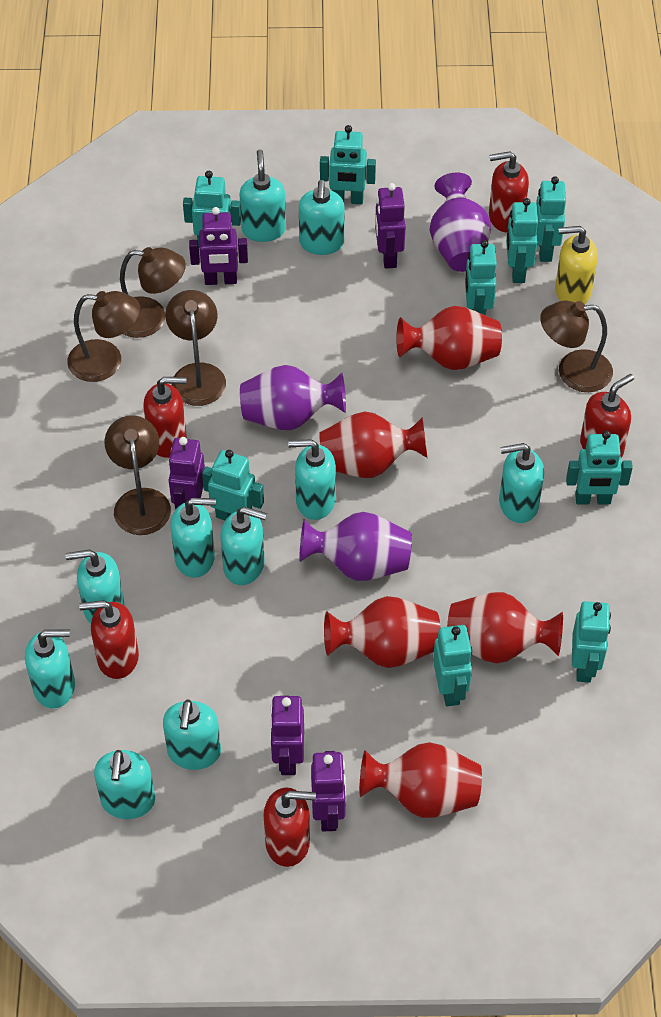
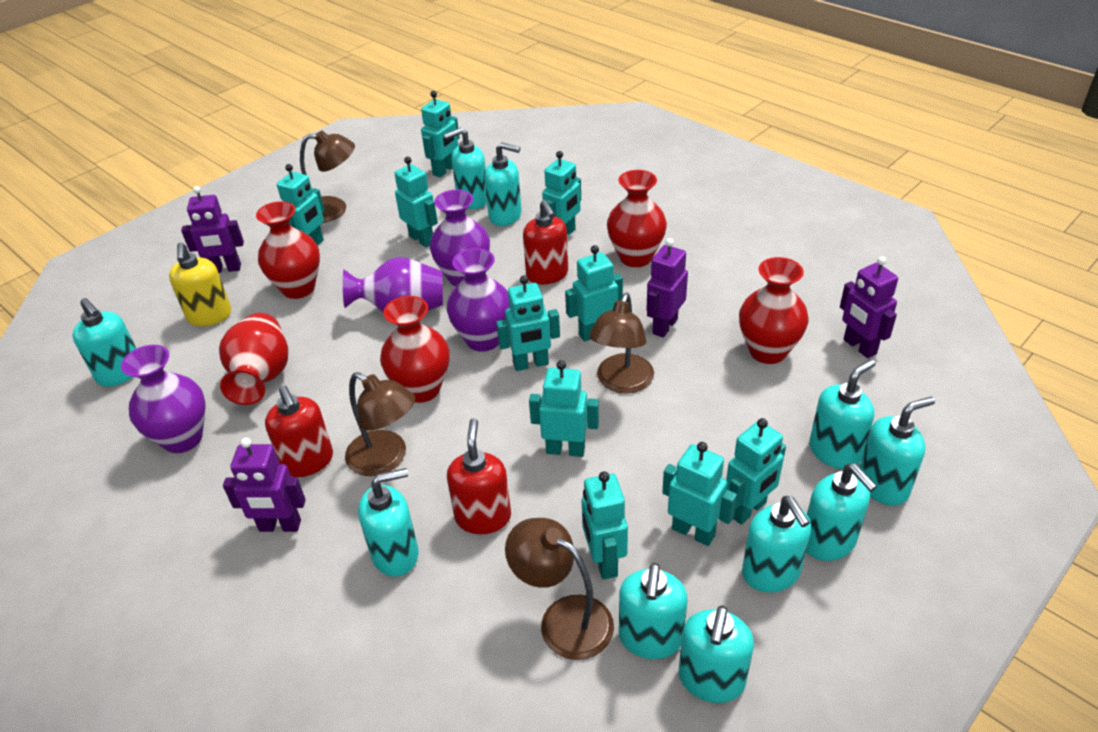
brown lamp: 5 -> 4
purple robot: 5 -> 4
purple vase: 3 -> 4
red soap dispenser: 5 -> 3
turquoise robot: 9 -> 10

